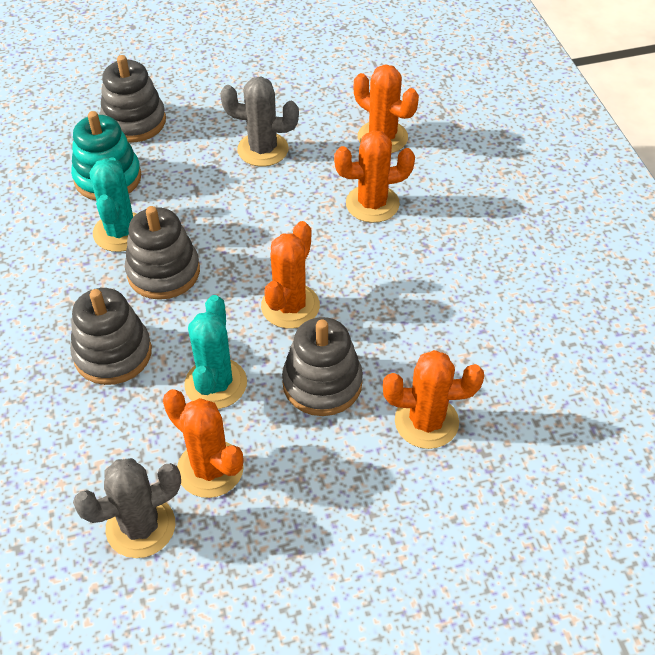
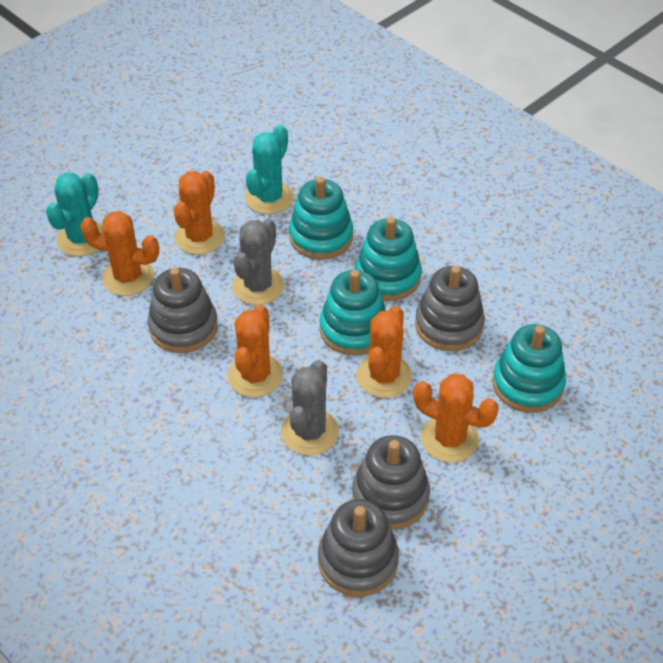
turquoise stacking toy: 1 -> 4

